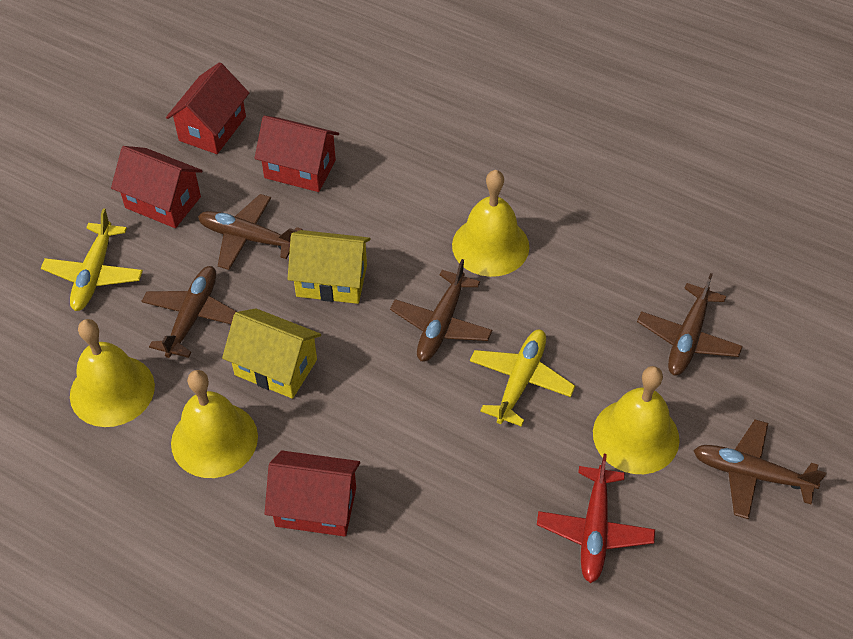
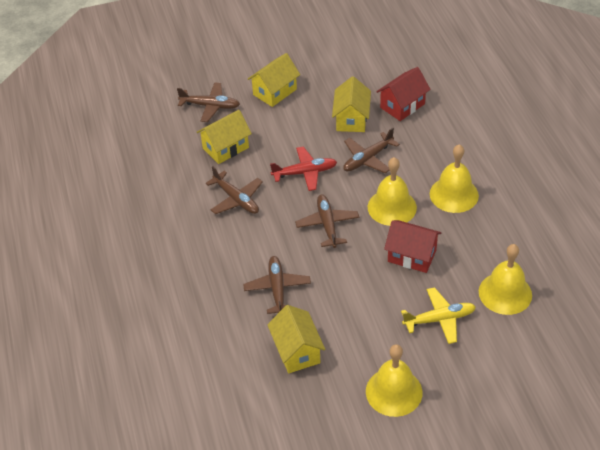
red house: 4 -> 2
yellow house: 2 -> 4
yellow plane: 2 -> 1

